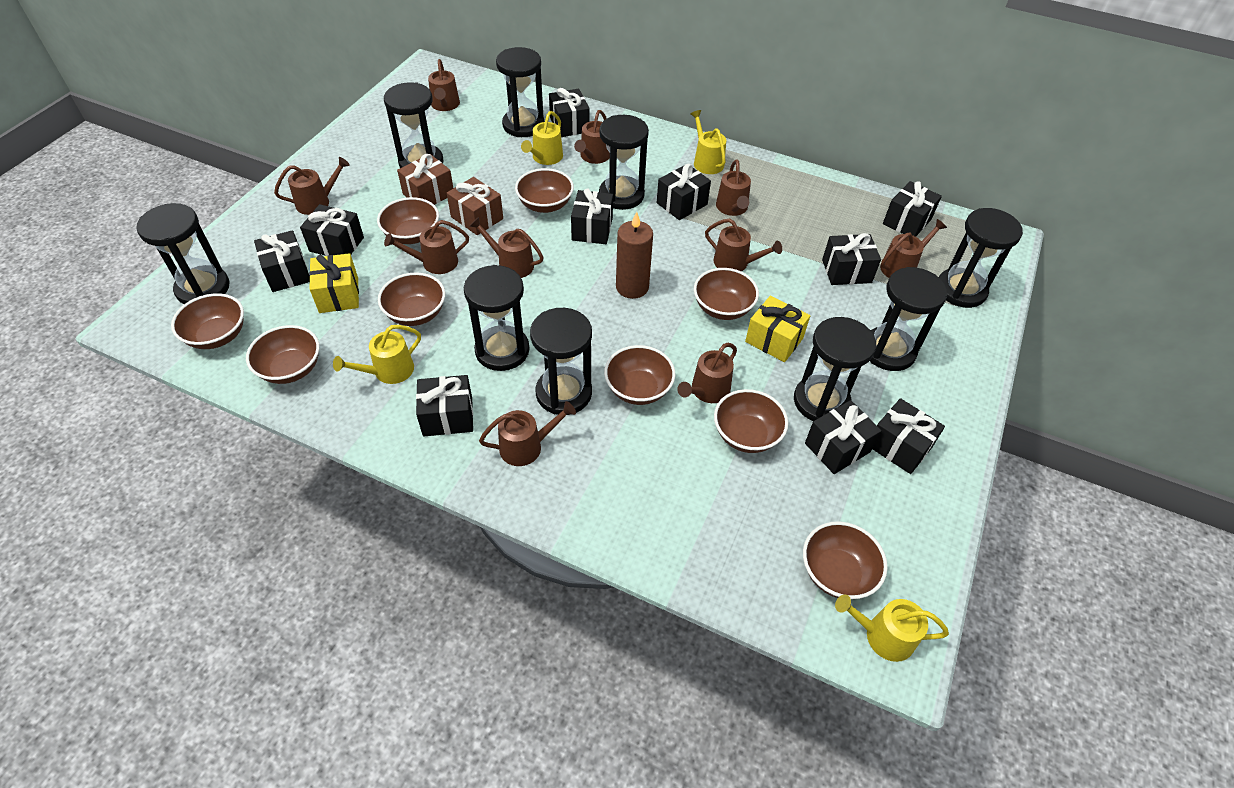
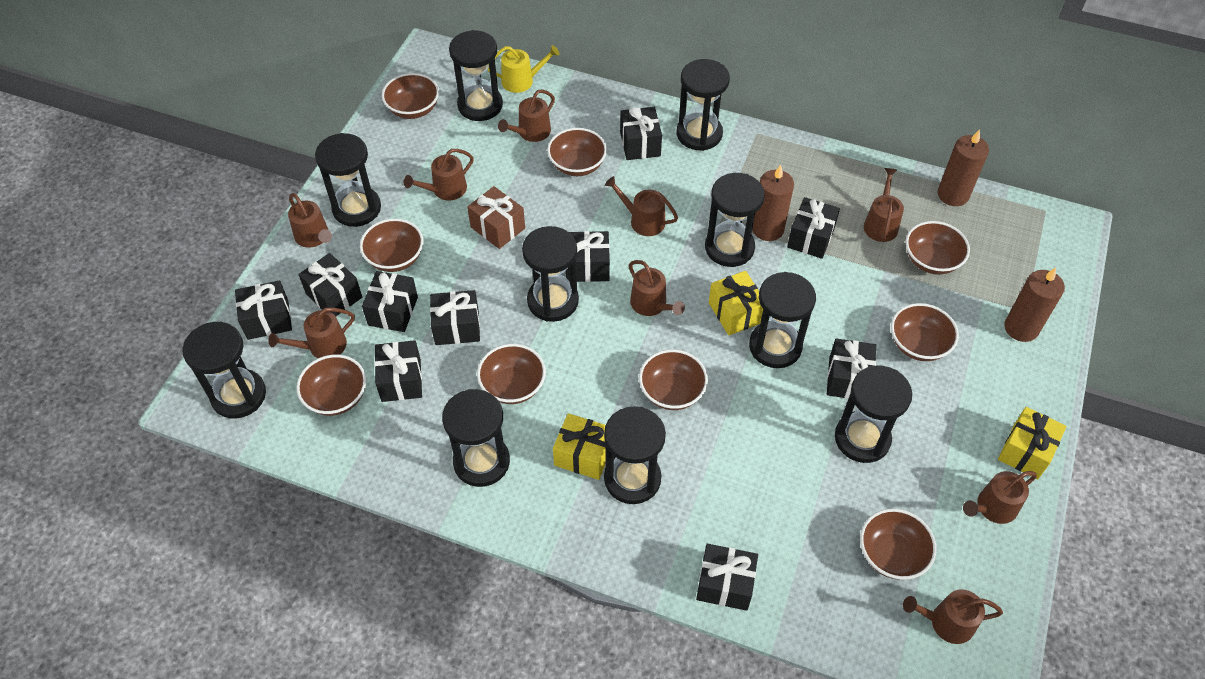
black hourglass: 9 -> 10
brown candle: 1 -> 3
brown gift: 2 -> 1
brown watering can: 10 -> 9
yellow gift: 2 -> 3
yellow watering can: 4 -> 1

